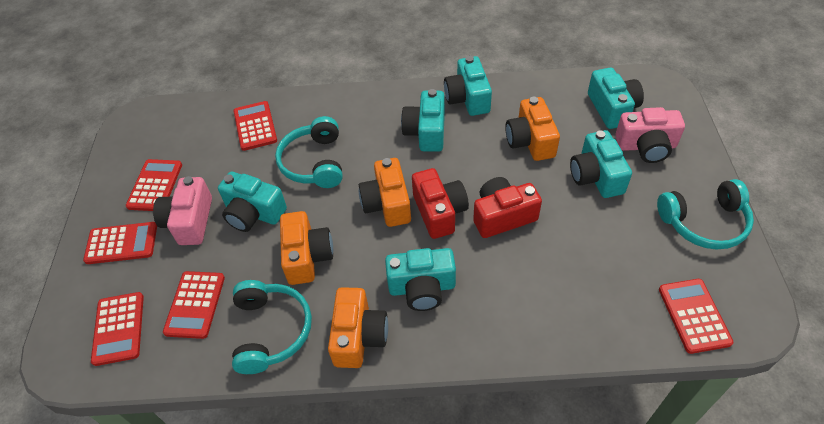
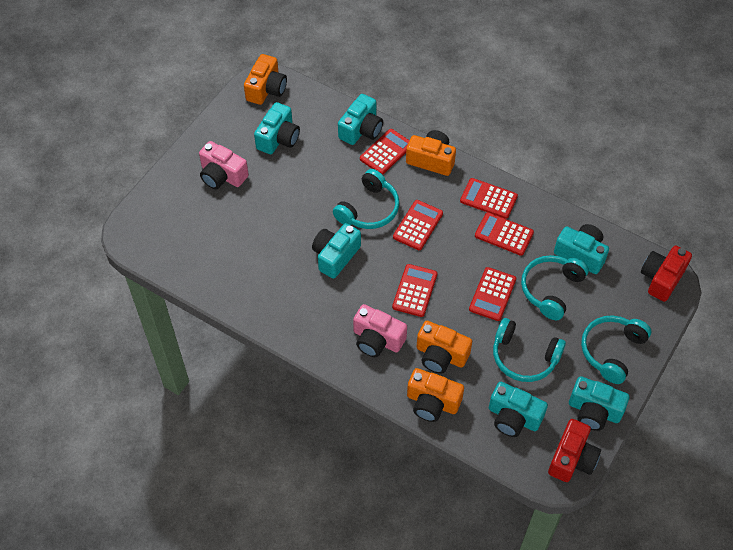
turquoise headphones: 3 -> 4

